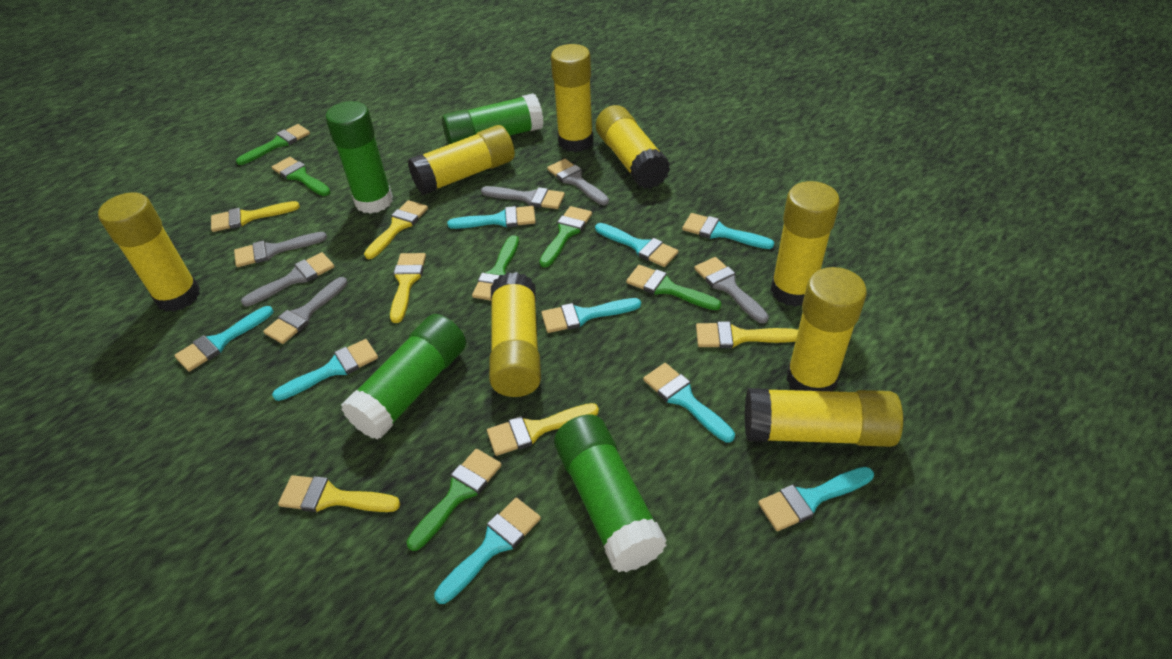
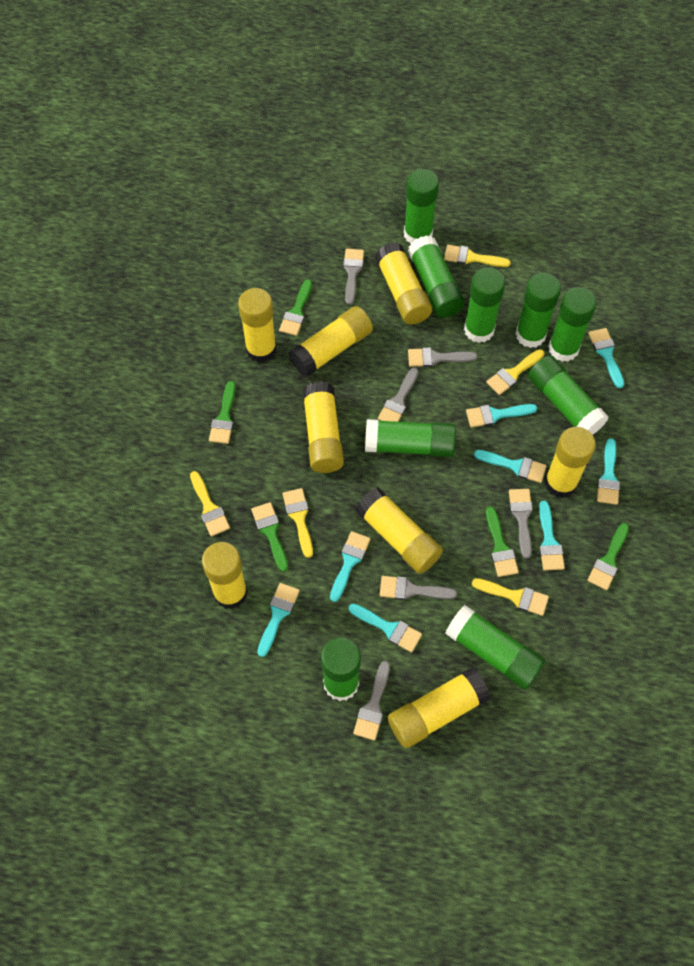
green brush: 6 -> 5
green glue stick: 4 -> 9
turquoise brush: 9 -> 8
yellow brush: 6 -> 5

